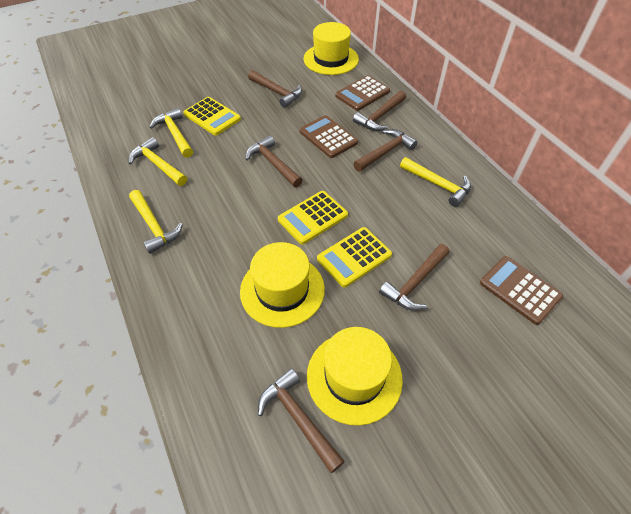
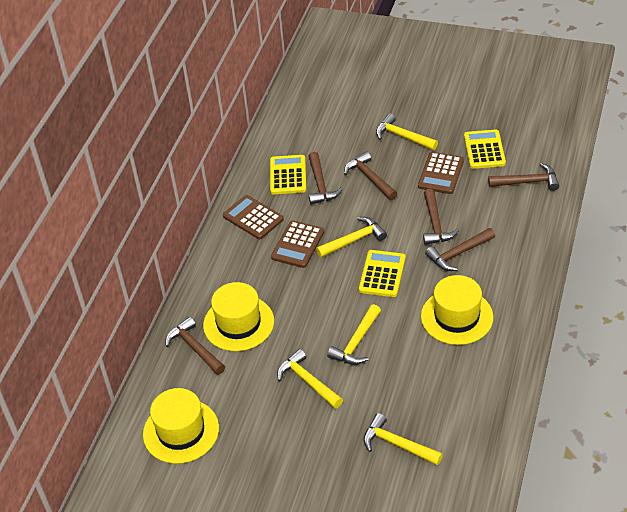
yellow hammer: 4 -> 5

